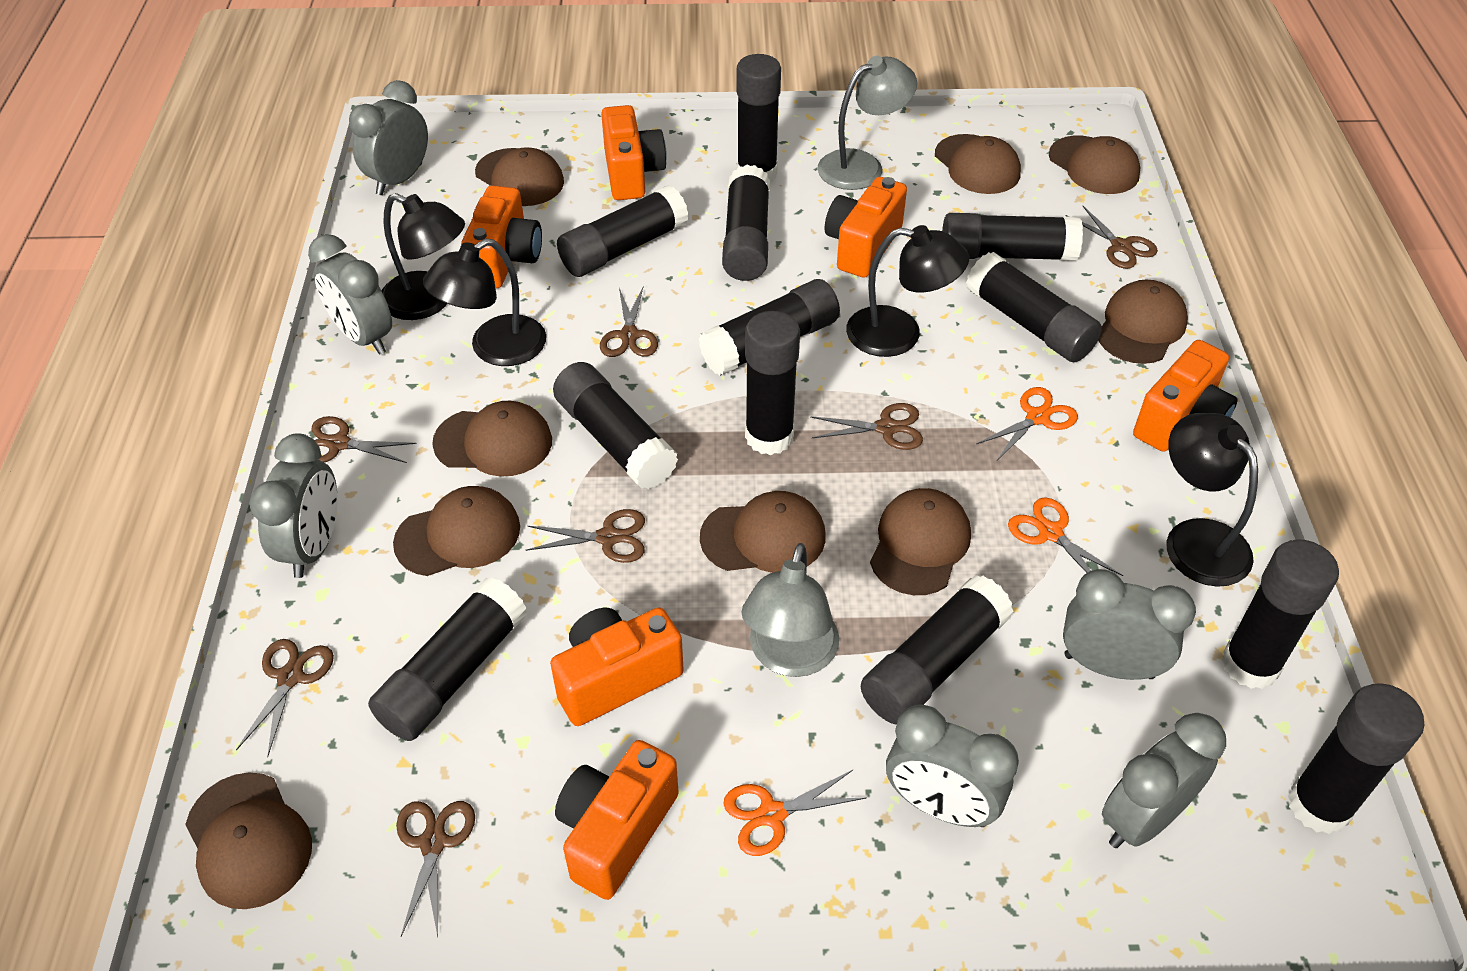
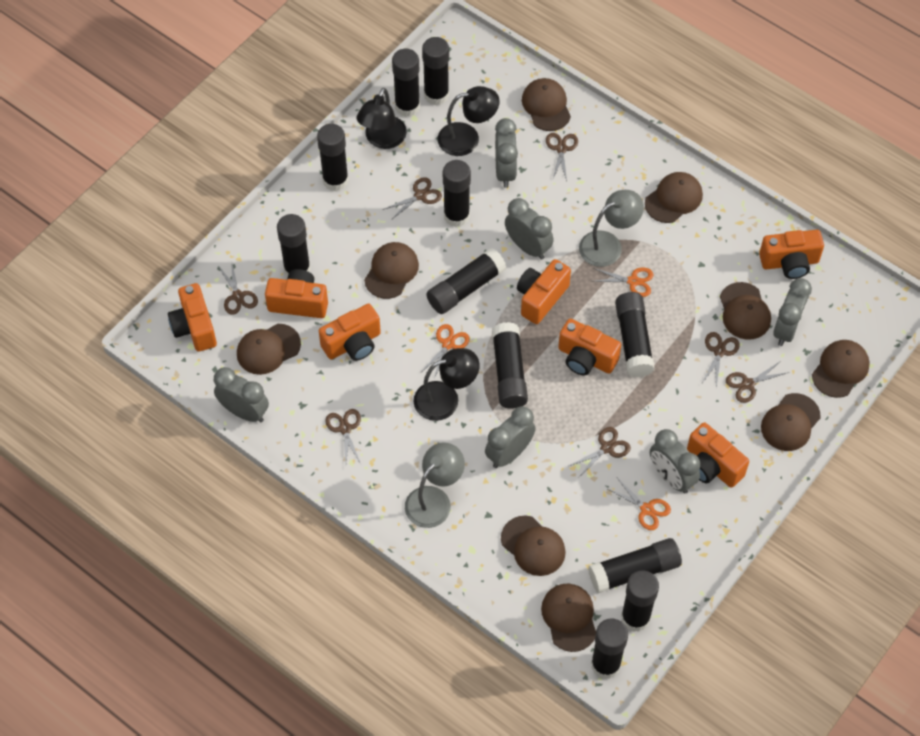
black glue stick: 12 -> 11
black lamp: 4 -> 3
orange camera: 6 -> 7

